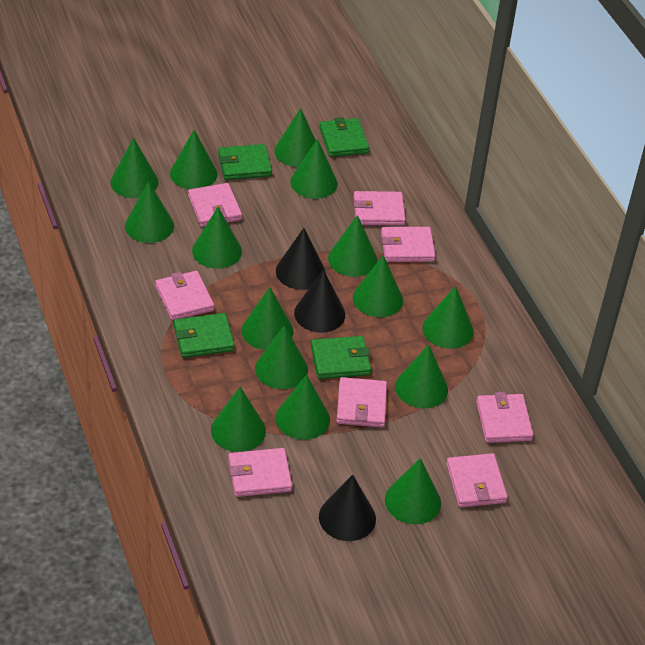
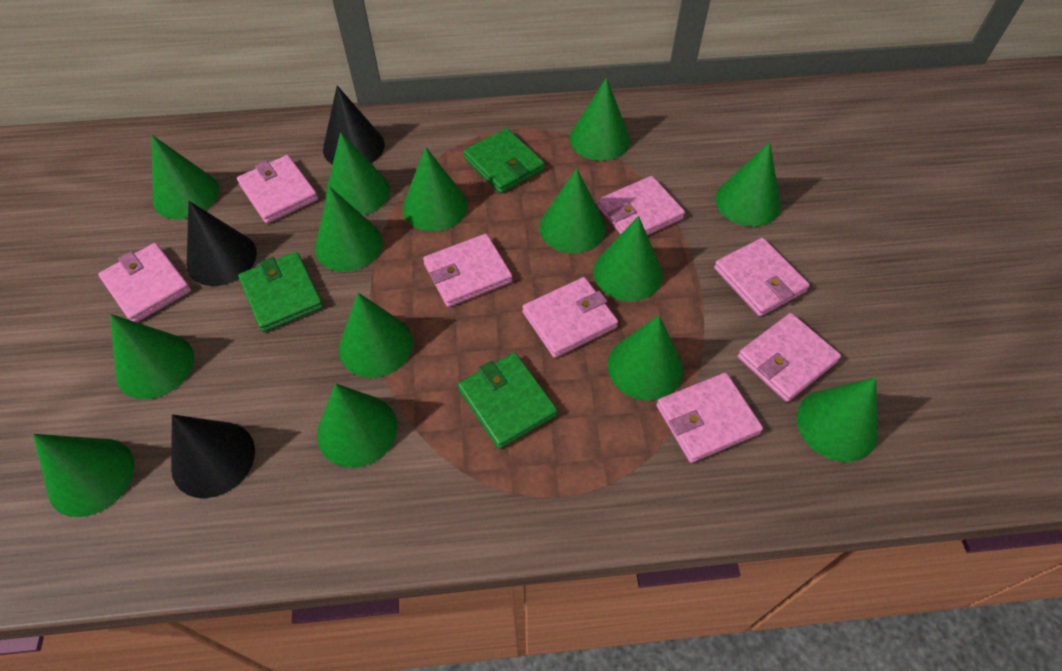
green cone: 15 -> 14
green wallet: 4 -> 3

